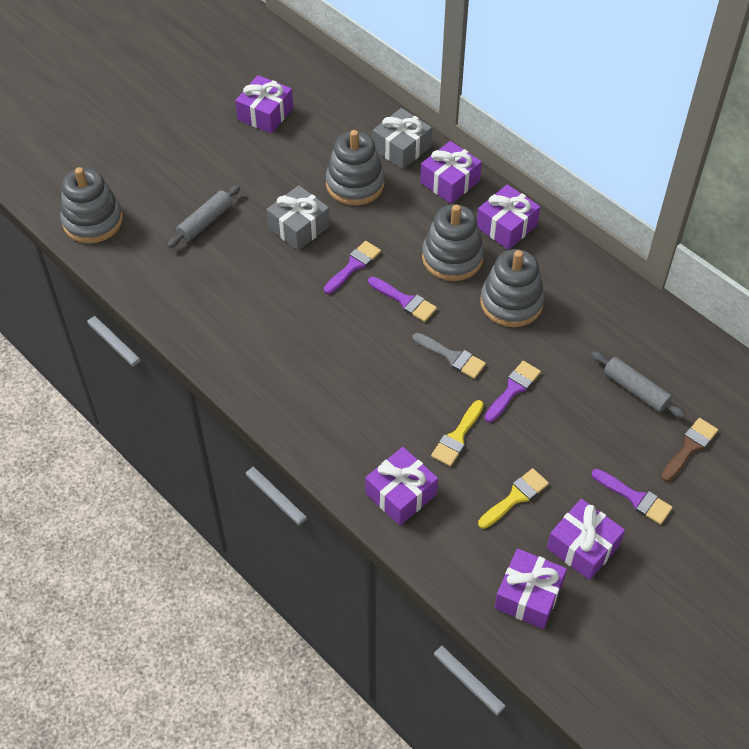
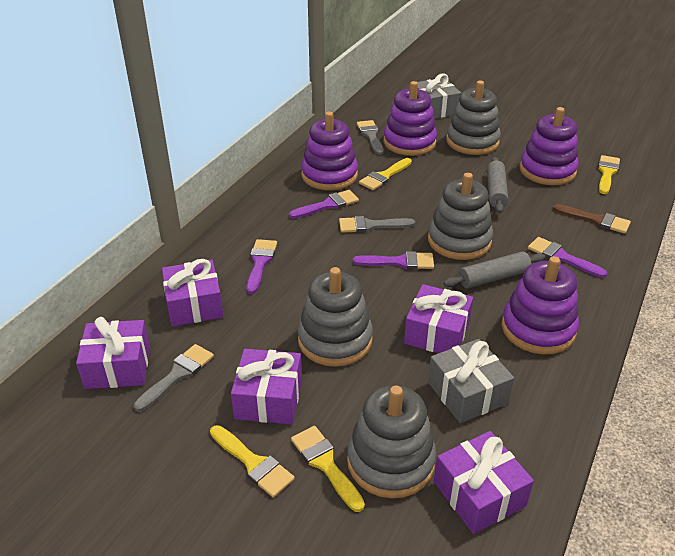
grey brush: 1 -> 3
purple gift: 6 -> 5
purple stacking toy: 0 -> 4
yellow brush: 2 -> 4

